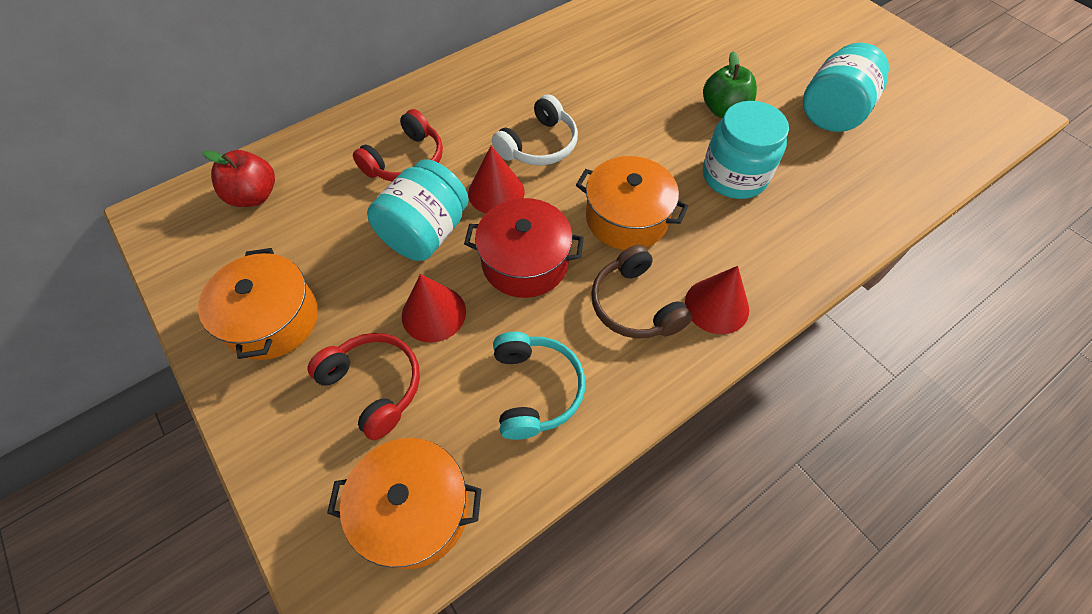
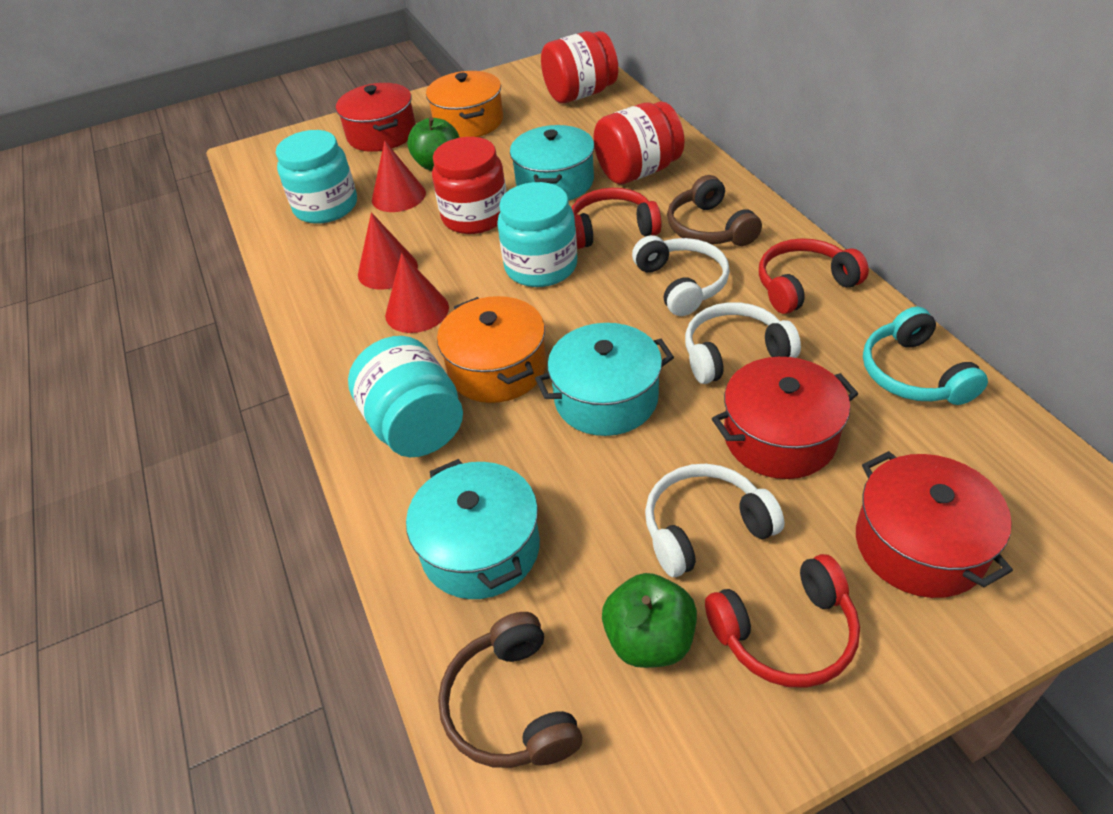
brown headphones: 1 -> 2
green apple: 1 -> 2
orange pot: 3 -> 2
red apple: 1 -> 0
red headphones: 2 -> 3
red jar: 0 -> 3
red pot: 1 -> 3
turquoise pot: 0 -> 3
white headphones: 1 -> 3

